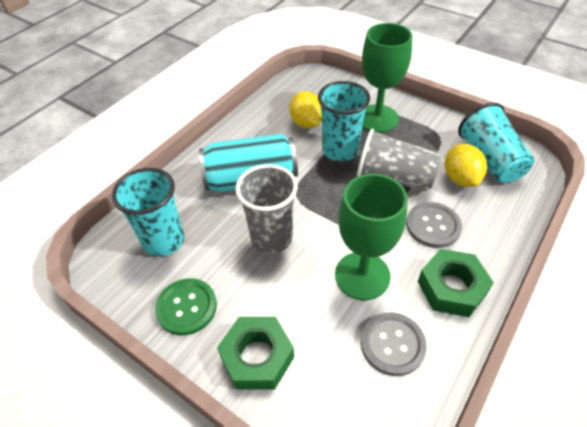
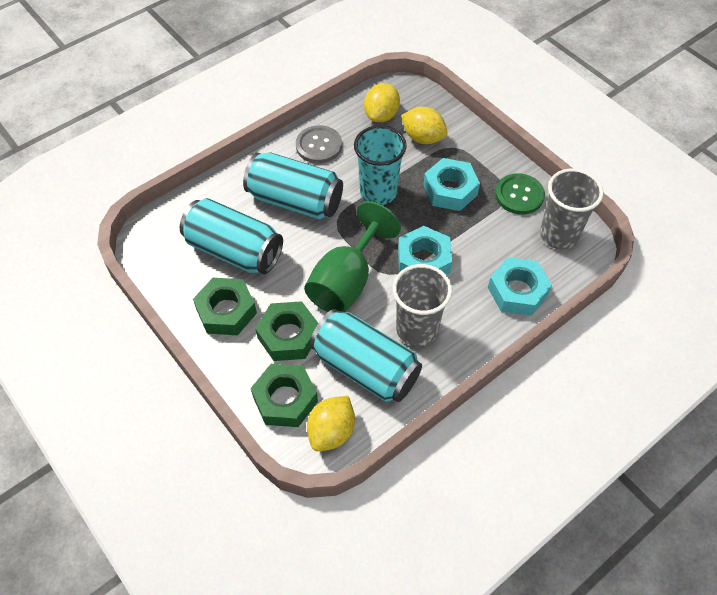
green goblet: 2 -> 1
green nut: 2 -> 3
grey button: 2 -> 1
turquoise can: 1 -> 3
turquoise cup: 3 -> 1
turquoise nut: 0 -> 3
yellow lemon: 2 -> 3

